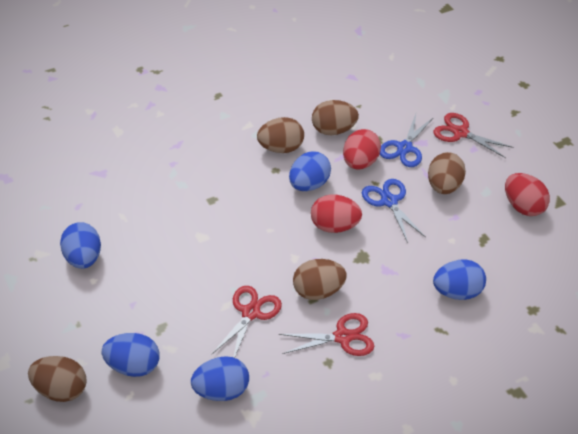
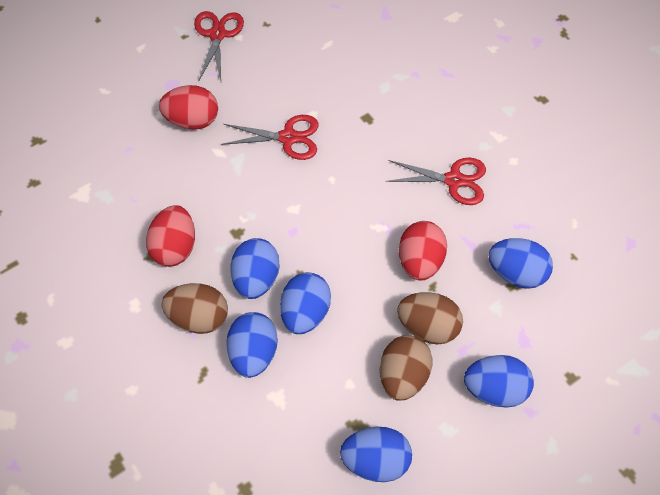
blue egg: 5 -> 6
blue scissors: 2 -> 0
brown egg: 5 -> 3

